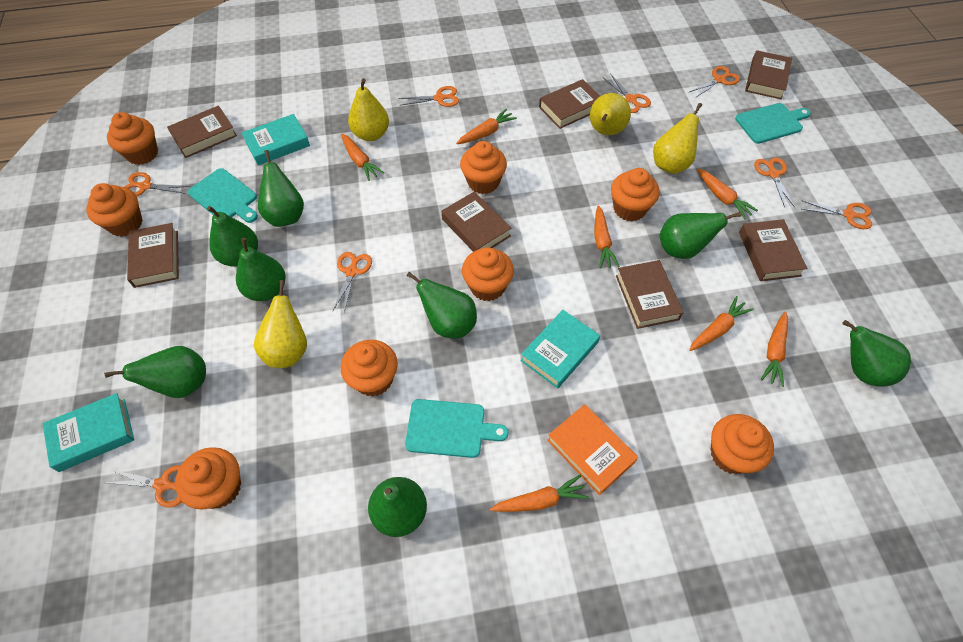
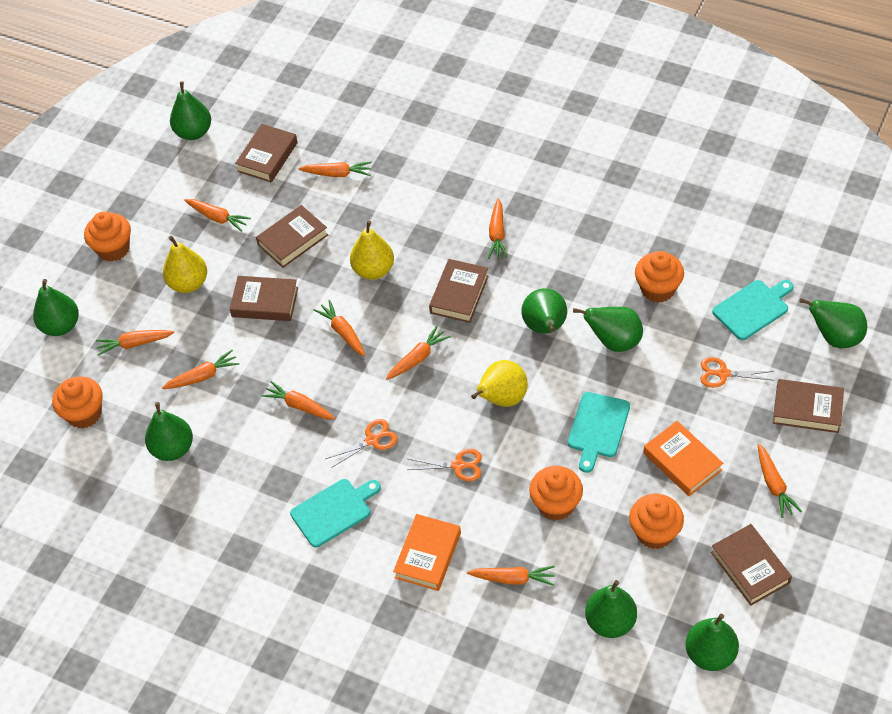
brown book: 7 -> 6
orange book: 1 -> 2
orange carrot: 7 -> 10
orange cupcake: 8 -> 5
orange scissors: 8 -> 3
turquoise book: 3 -> 0
yellow pear: 4 -> 3

